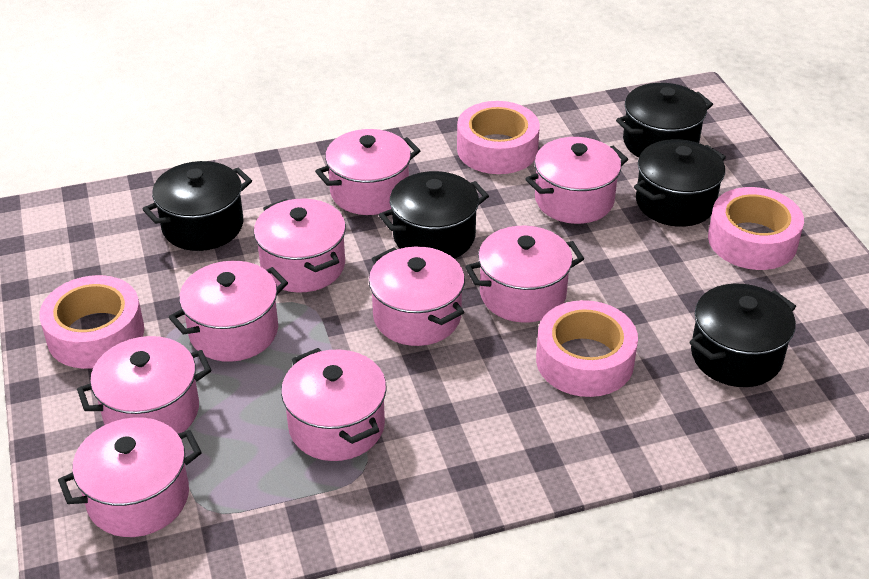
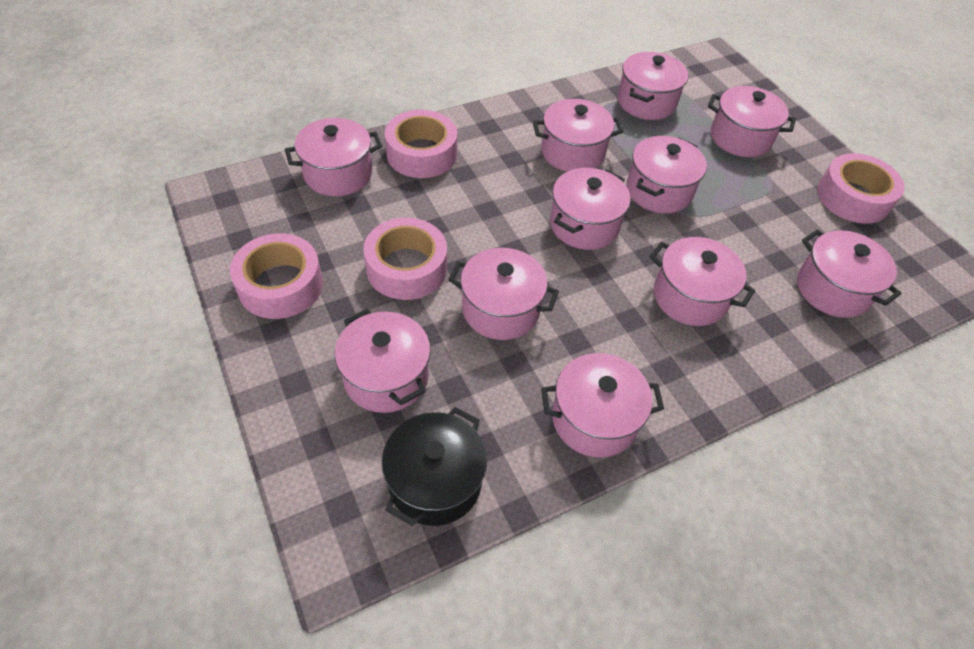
black pot: 5 -> 1
pink pot: 9 -> 11

